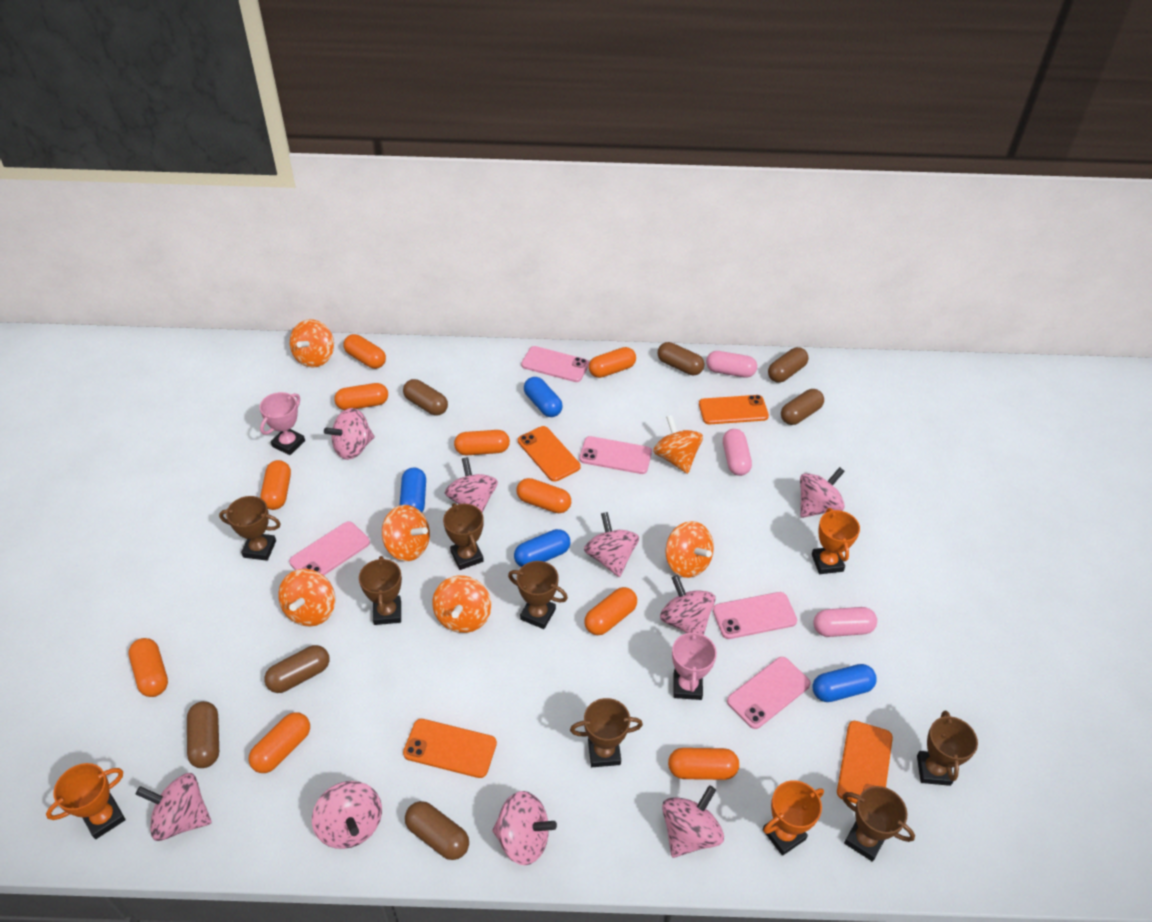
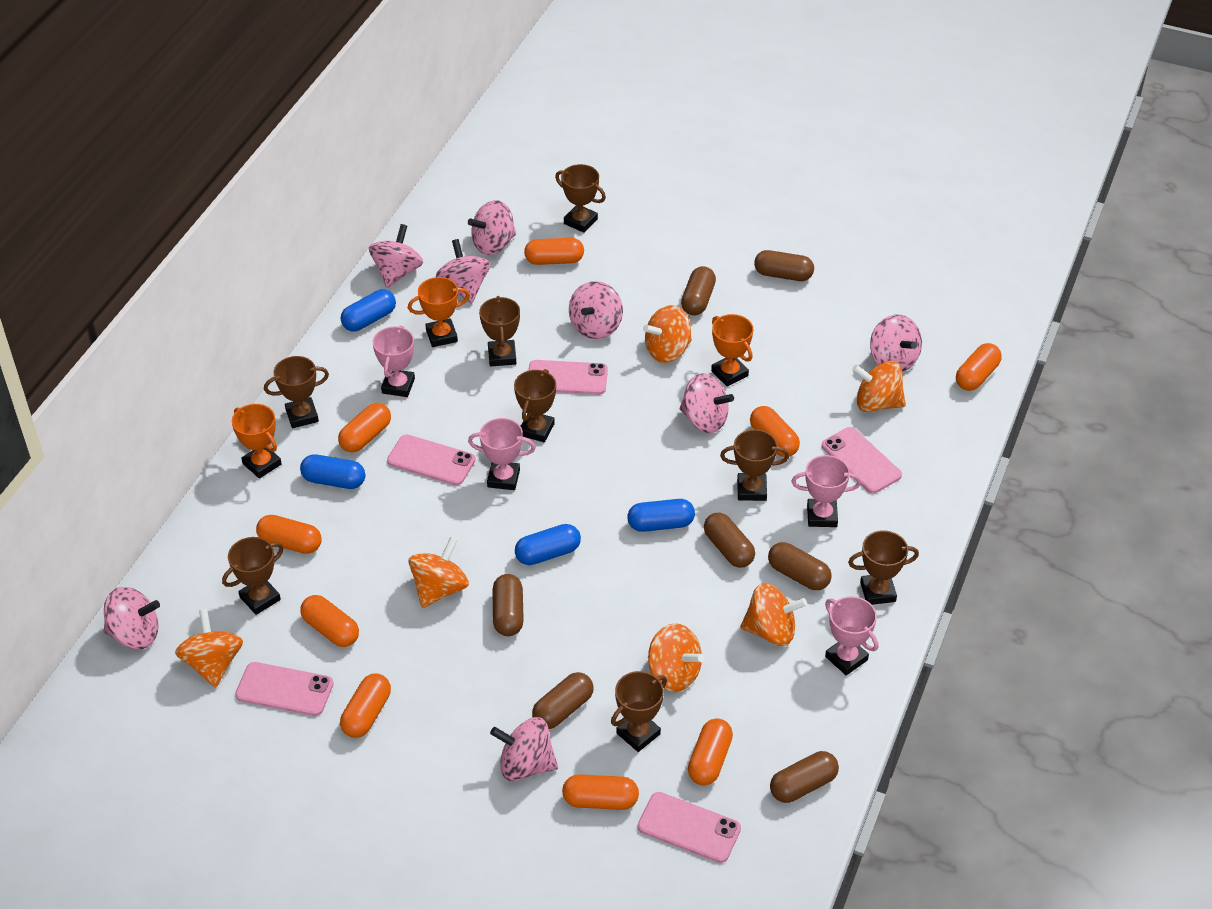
brown trophy: 7 -> 8
orange capsule: 10 -> 9
orange phone: 4 -> 0
pink capsule: 3 -> 0
pink spinning top: 9 -> 8
pink trophy: 2 -> 4

